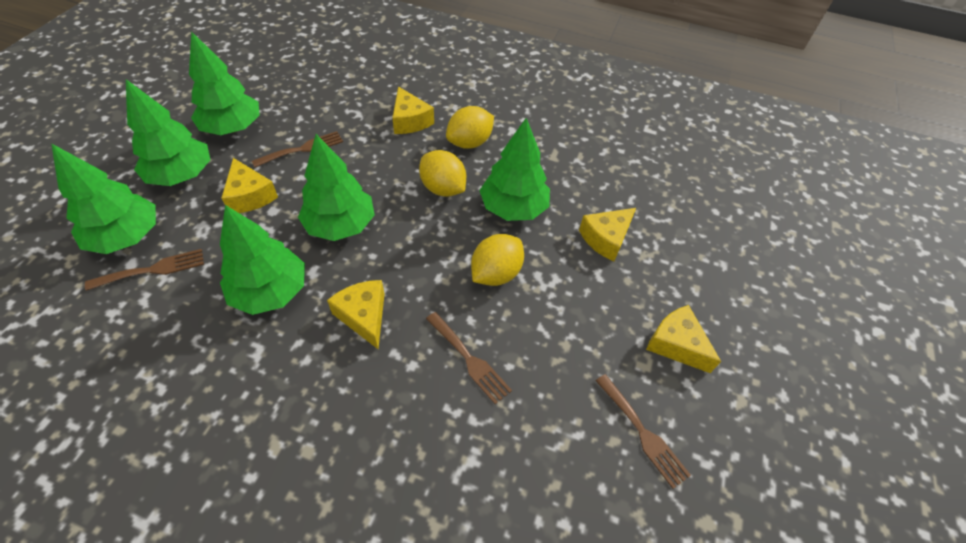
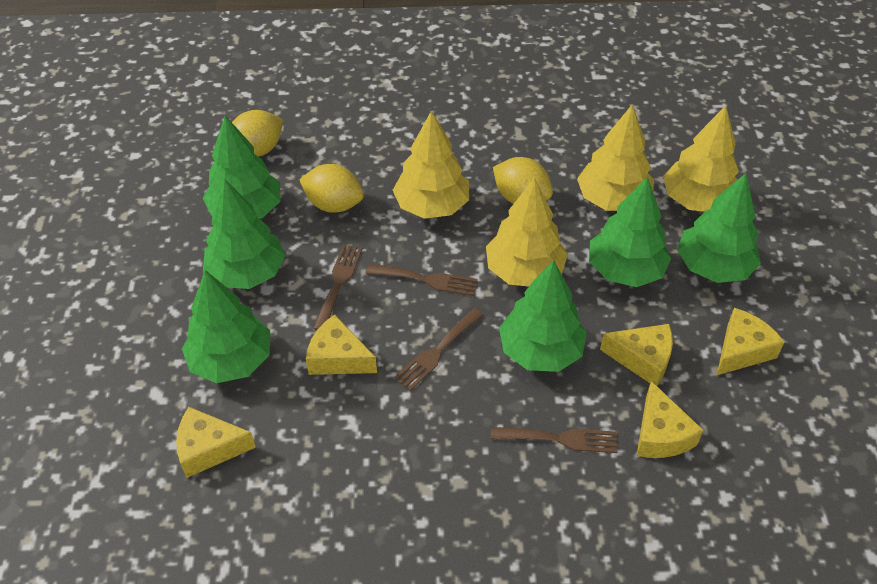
yellow tree: 0 -> 4

